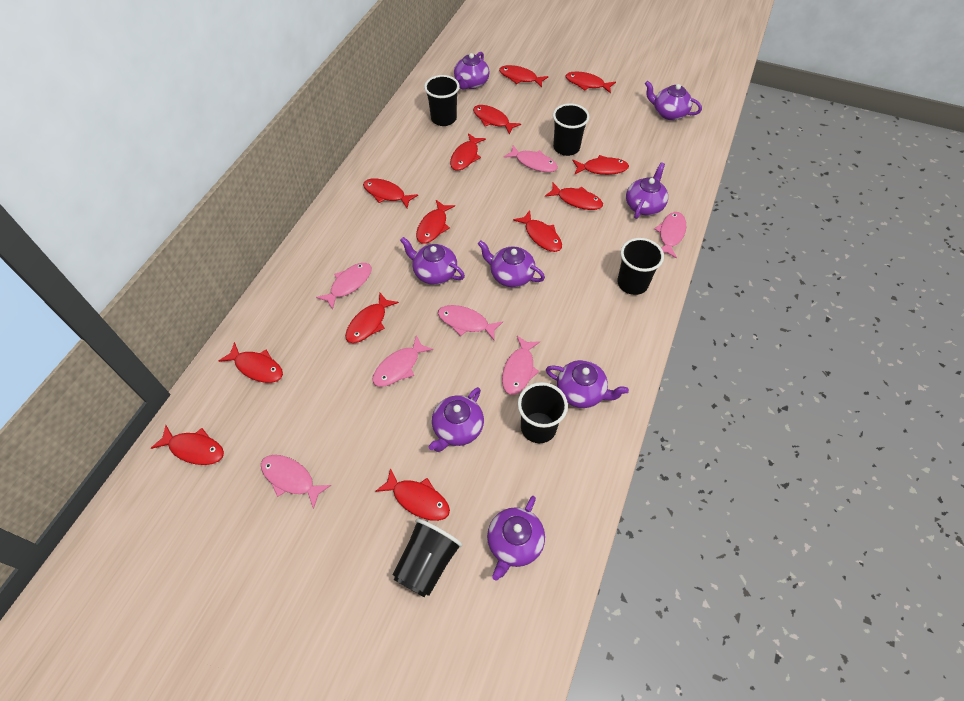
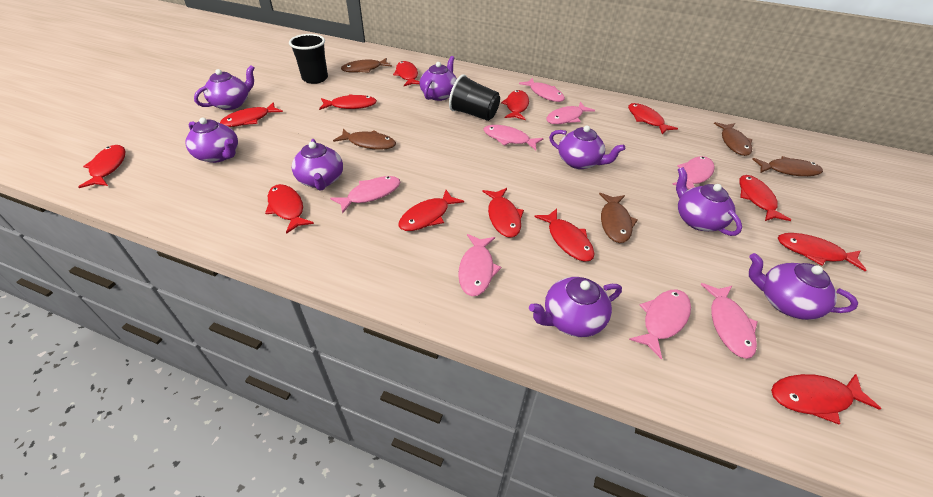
black cup: 5 -> 2
brown fish: 0 -> 5
pink fish: 7 -> 8

